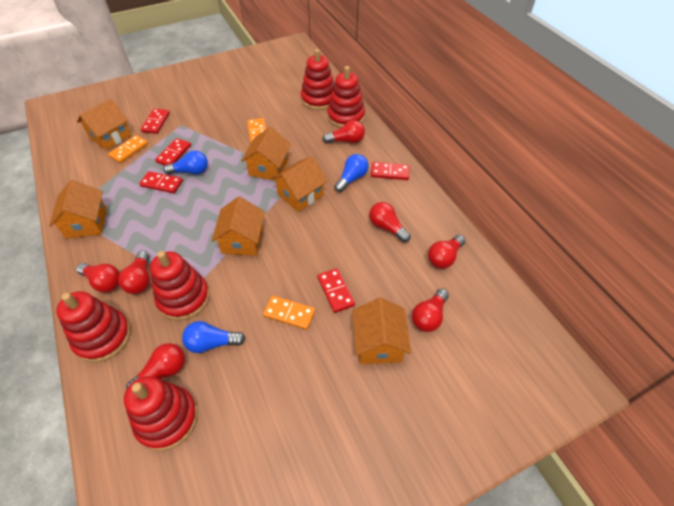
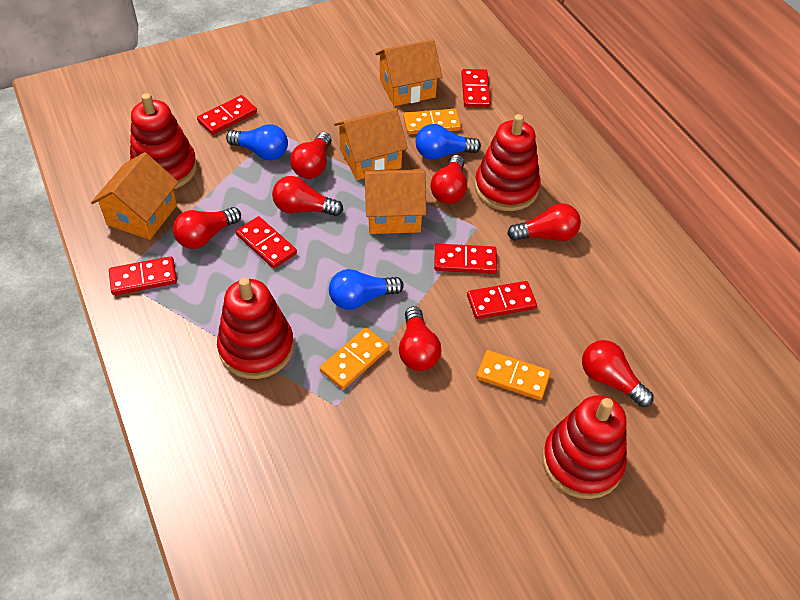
orange house: 6 -> 4
red domino: 5 -> 6
red stacking toy: 5 -> 4

